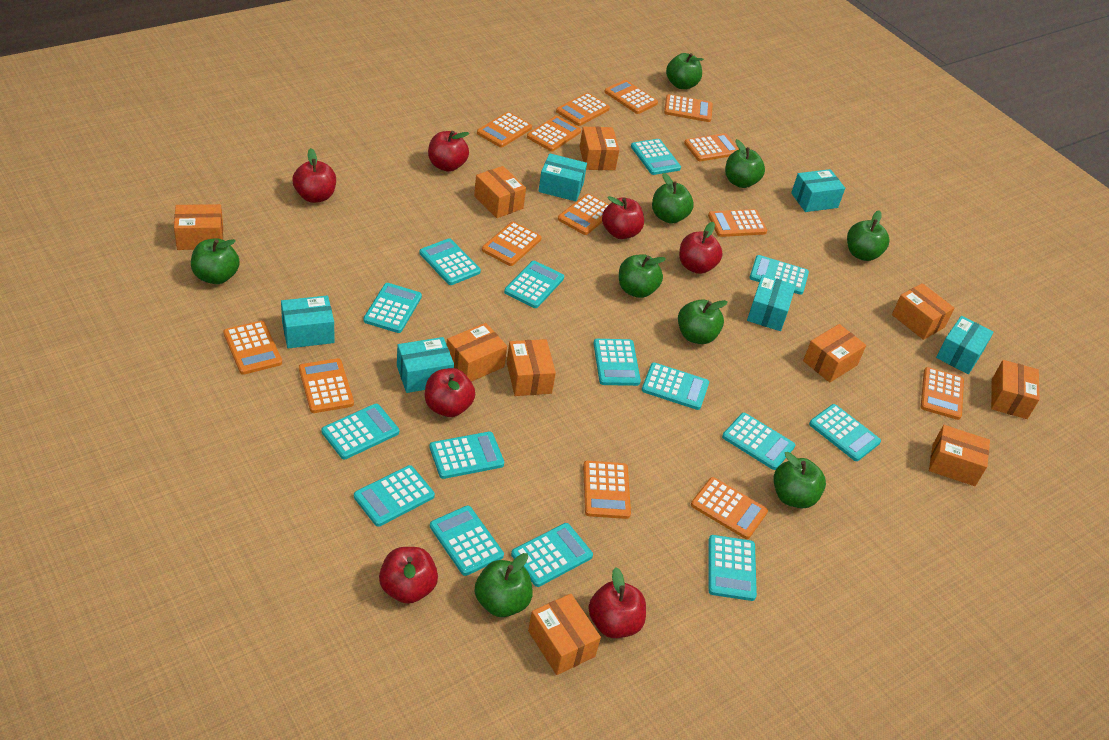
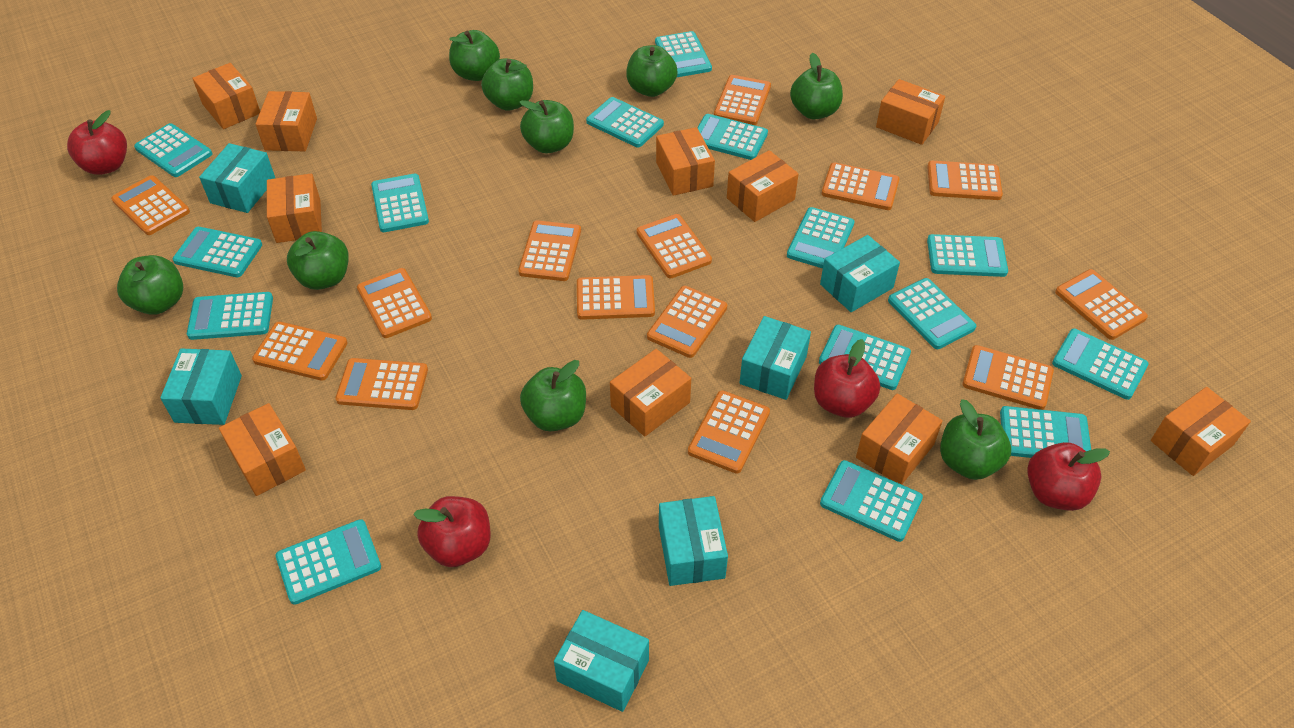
red apple: 7 -> 4

